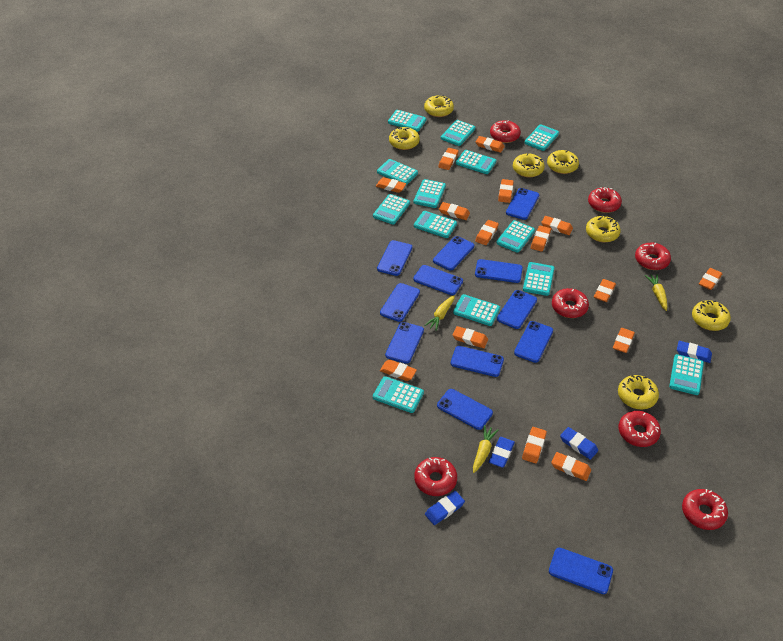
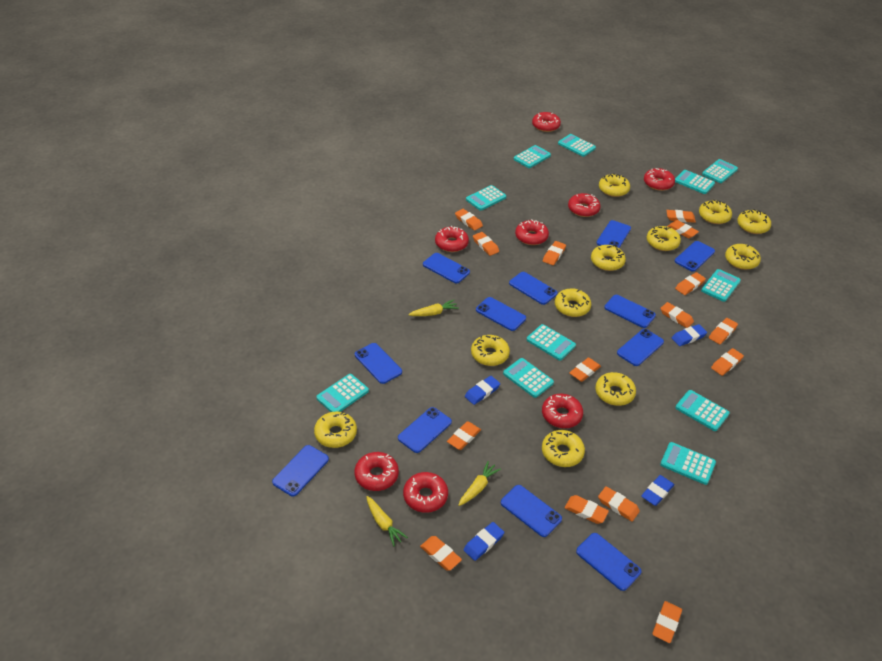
red donut: 7 -> 8
turquoise calculator: 13 -> 11
yellow donut: 7 -> 11

